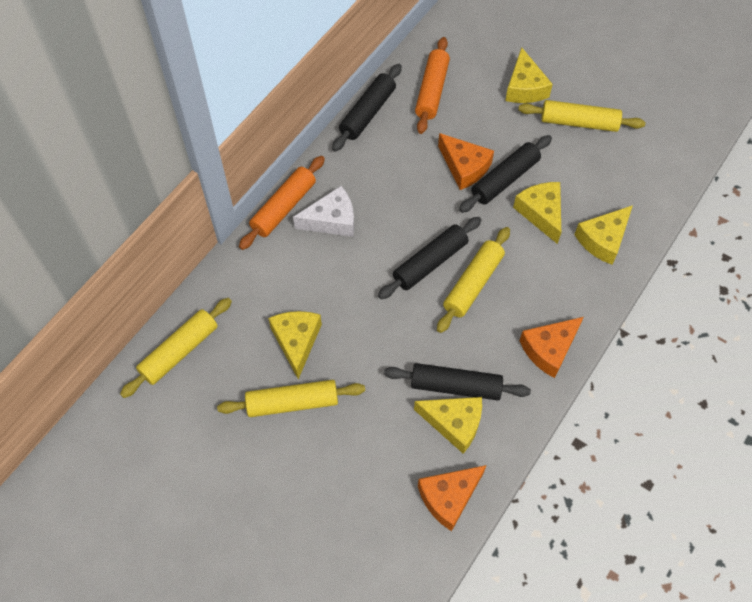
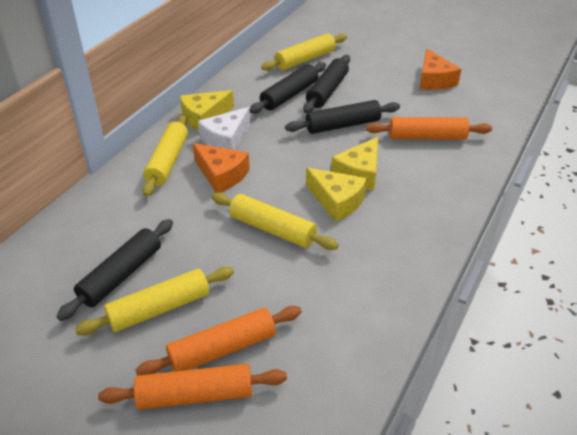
orange cheese: 3 -> 2
orange rolling pin: 2 -> 3
yellow cheese: 5 -> 3

